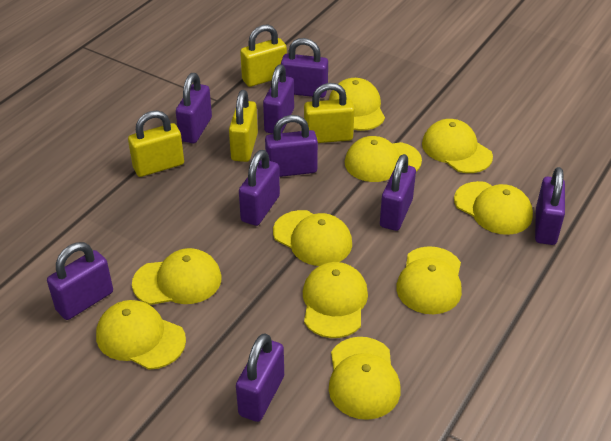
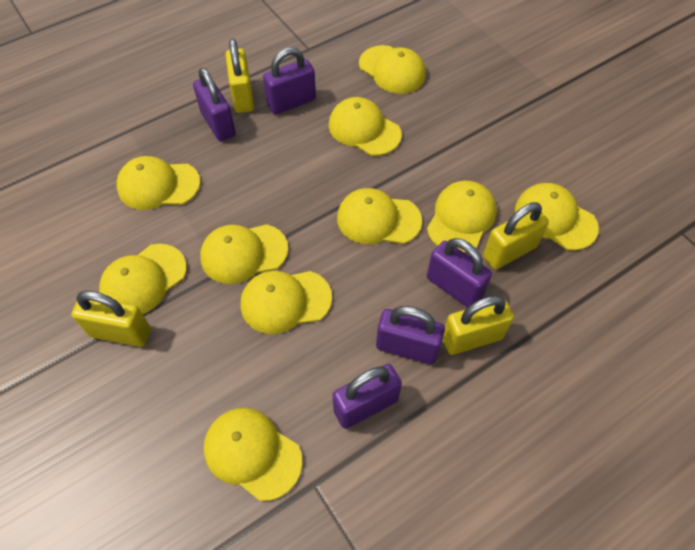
purple padlock: 9 -> 5

